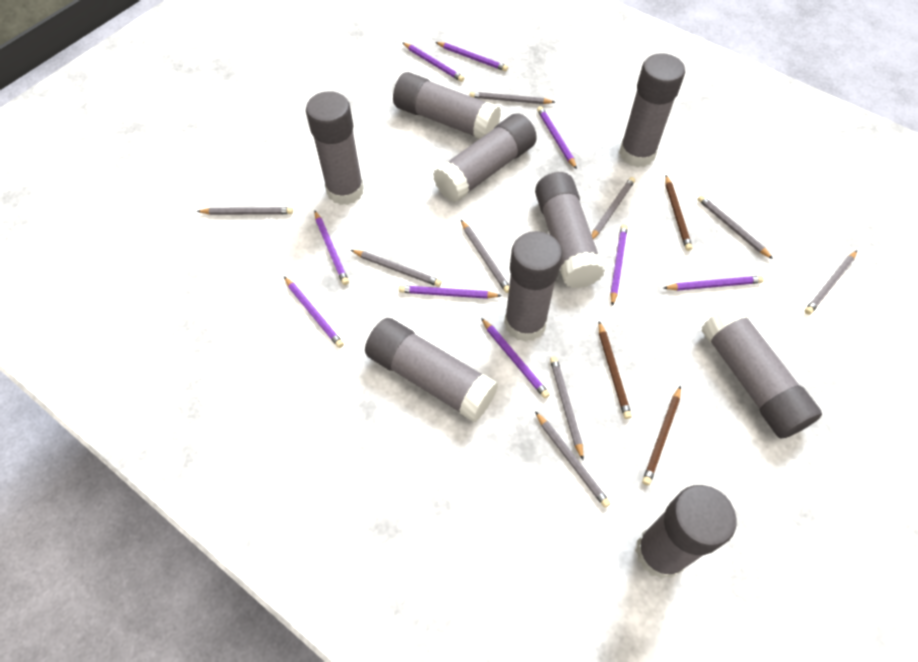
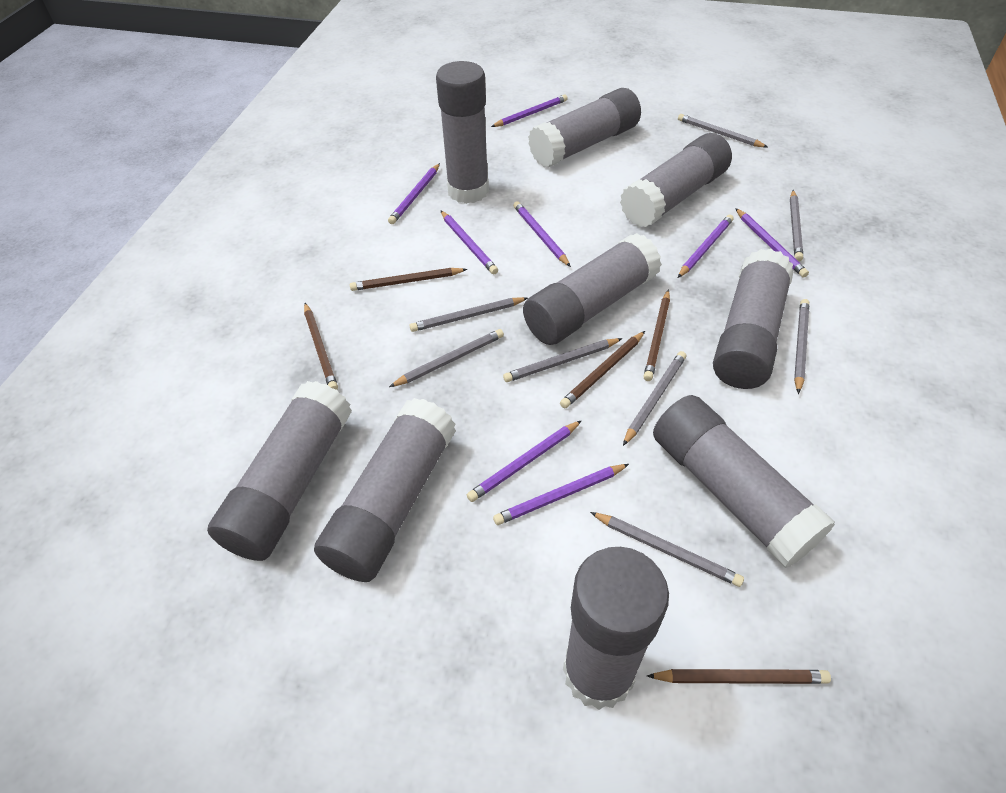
brown pencil: 3 -> 5
grey pencil: 9 -> 8
purple pencil: 9 -> 8

